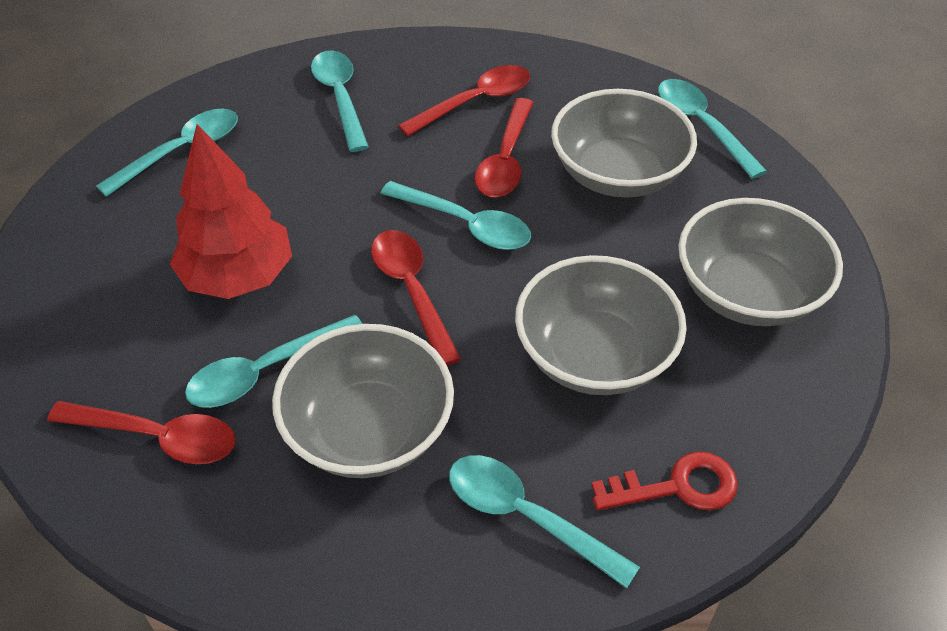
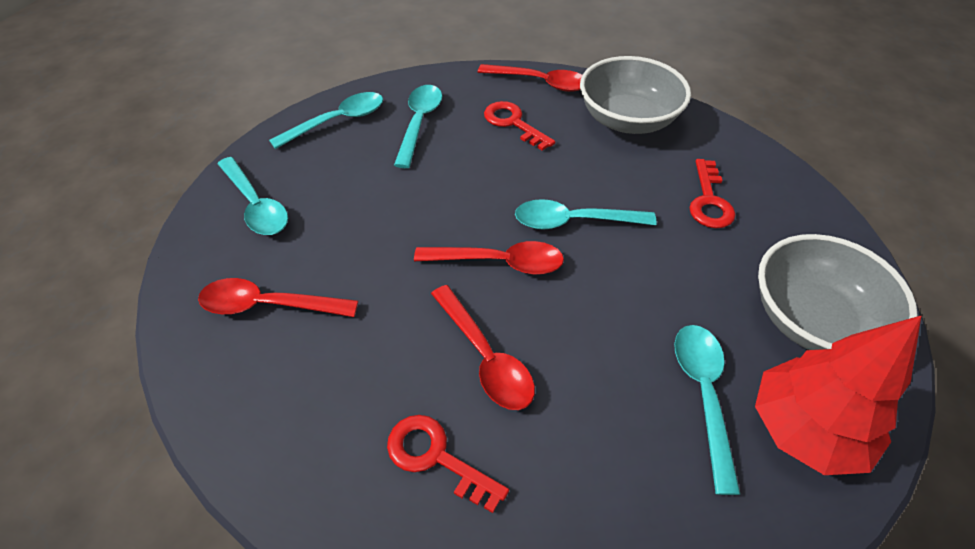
grey bowl: 4 -> 2
red key: 1 -> 3
turquoise spoon: 6 -> 5

